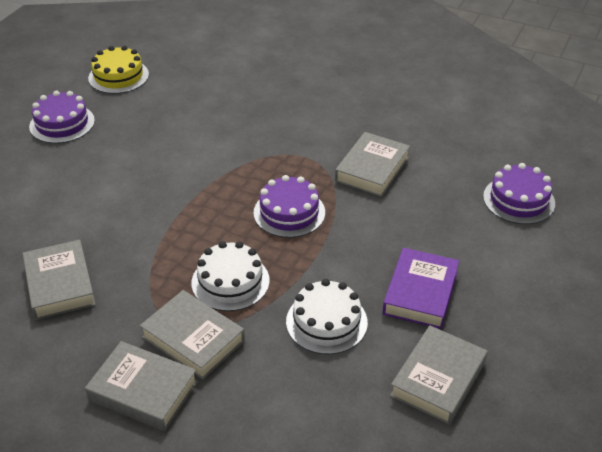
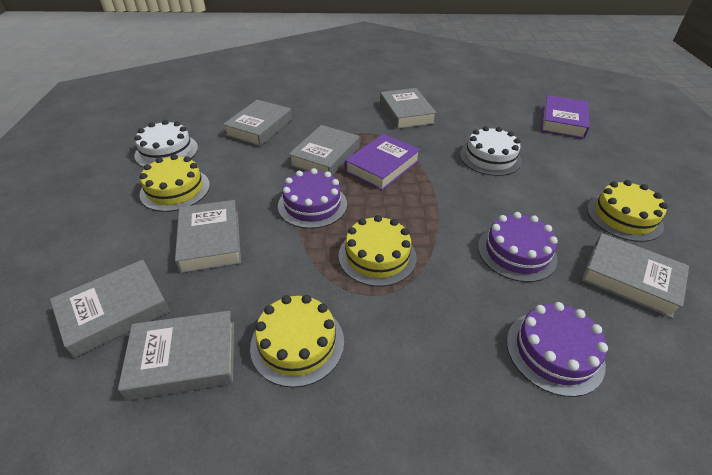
grey book: 5 -> 7
purple book: 1 -> 2
yellow cake: 1 -> 4

